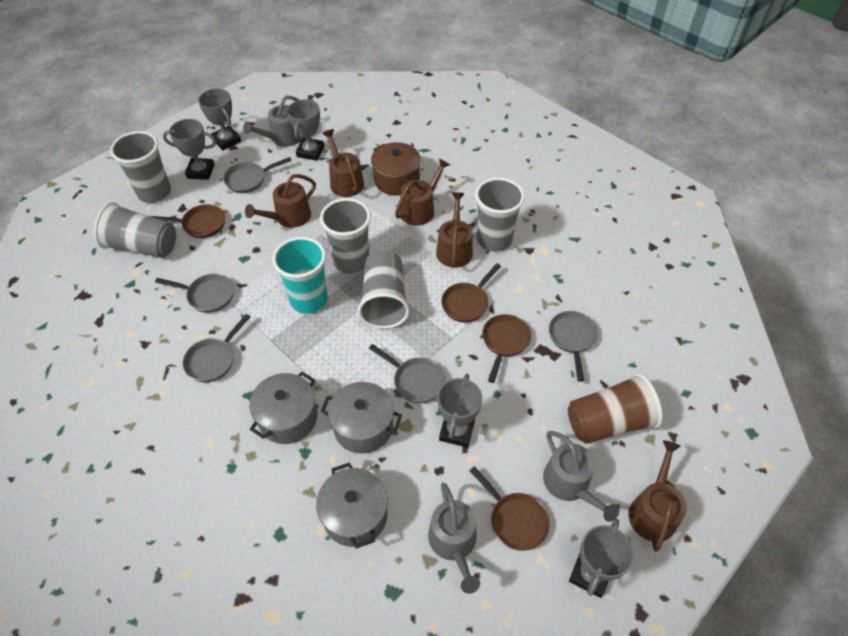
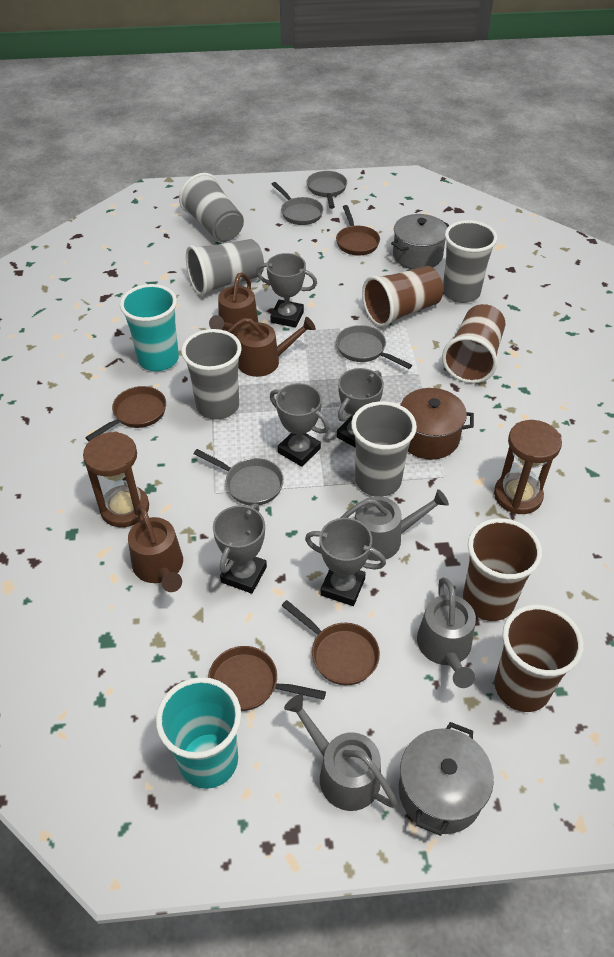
brown cup: 1 -> 4
brown hourglass: 0 -> 2
brown watering can: 5 -> 3
grey pan: 5 -> 4
grey pot: 3 -> 2
turquoise cup: 1 -> 2

